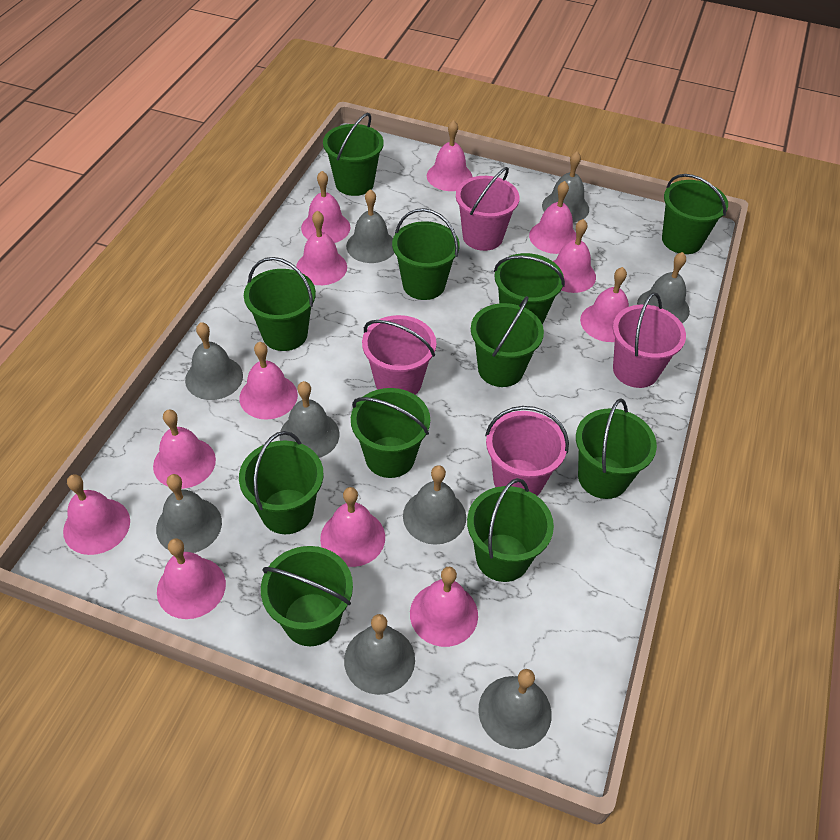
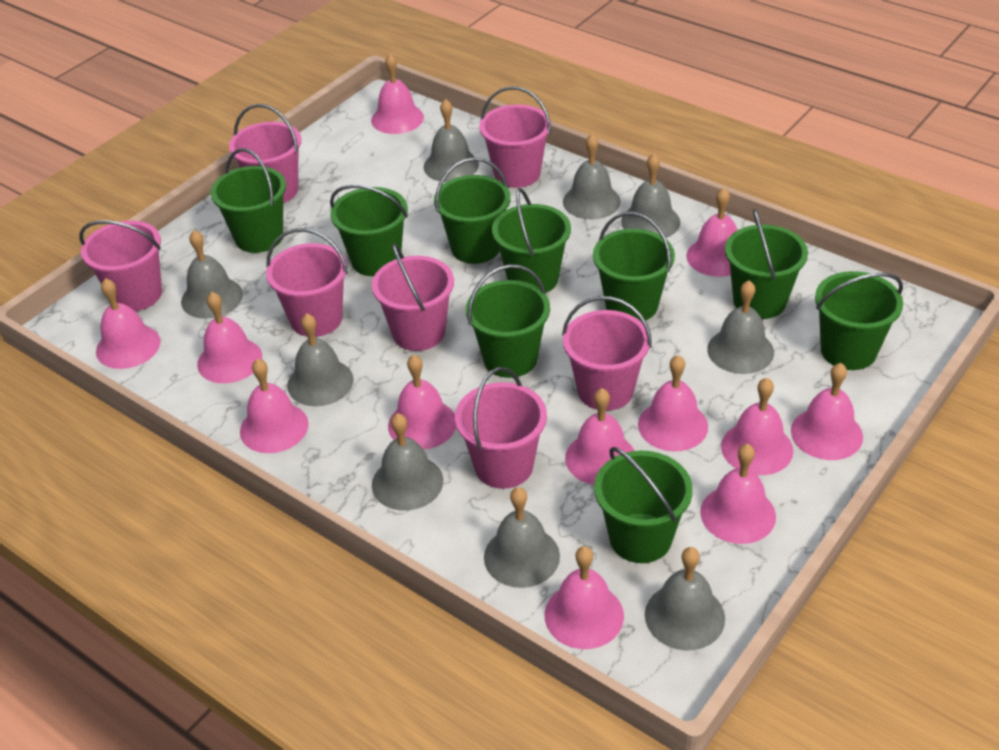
green bucket: 11 -> 9
pink bucket: 4 -> 7

